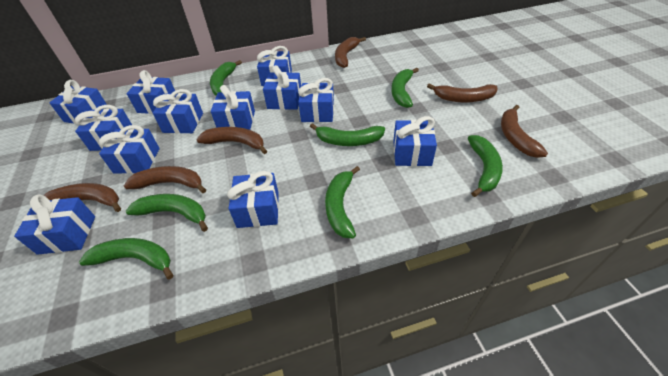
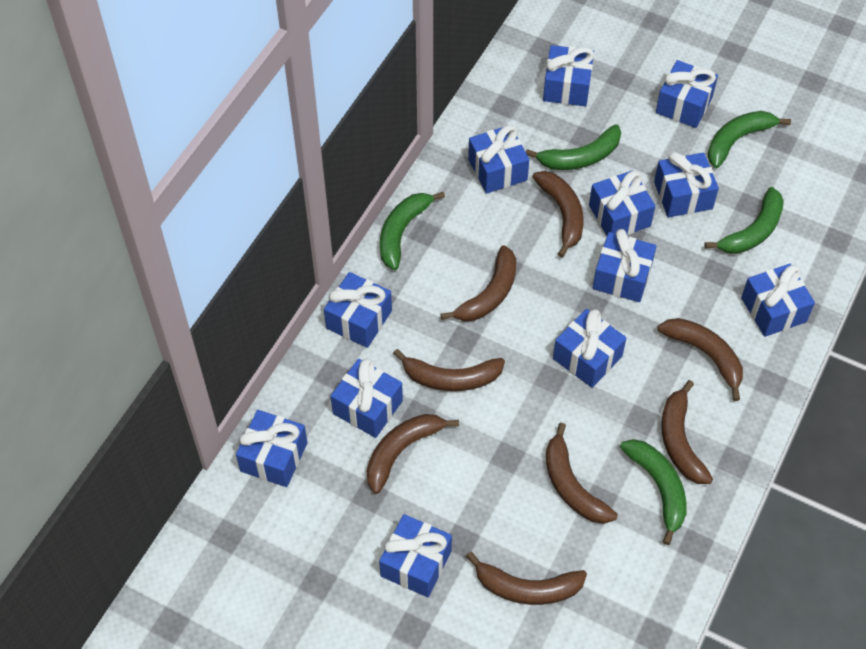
brown banana: 6 -> 8
green banana: 7 -> 5

